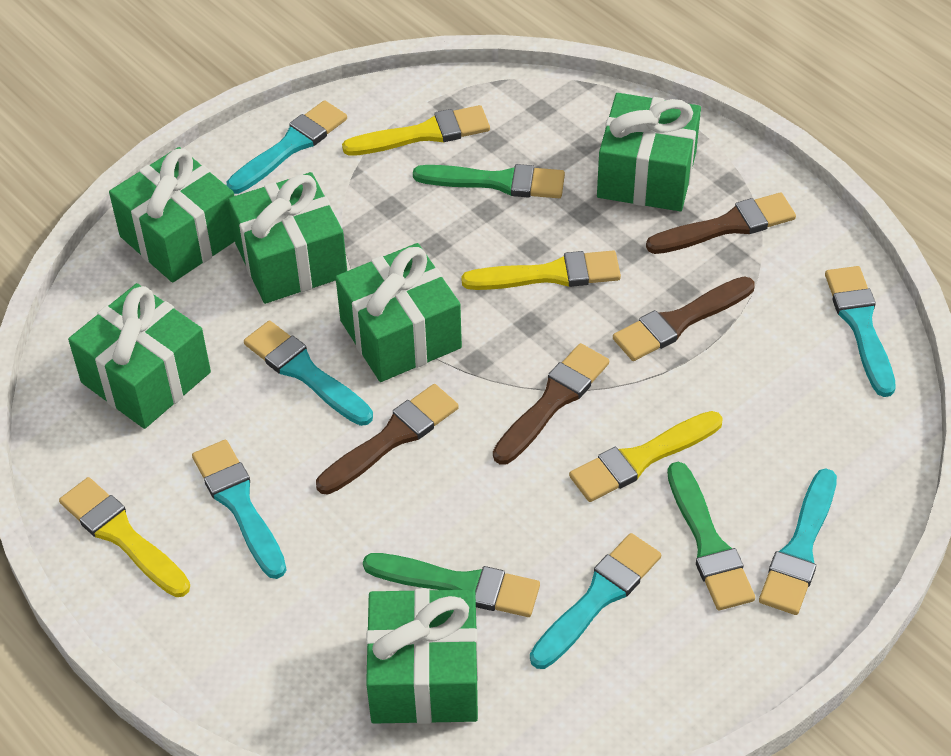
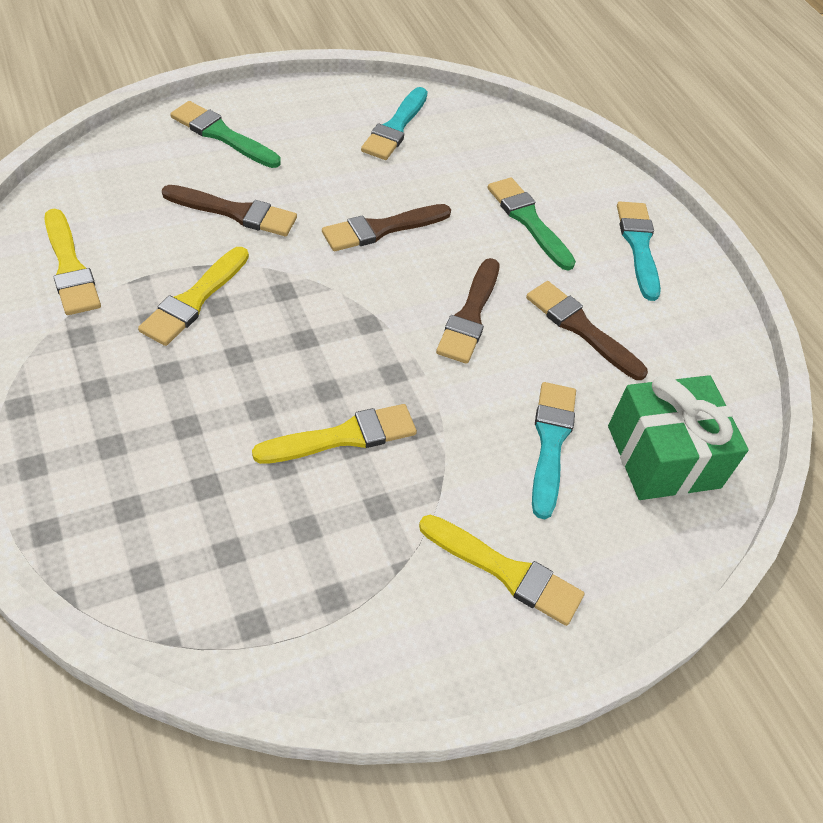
green brush: 3 -> 2
green gift: 6 -> 1
turquoise brush: 6 -> 3

